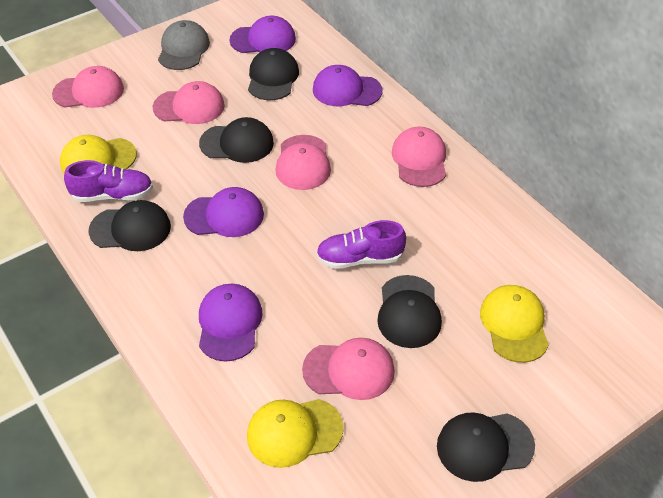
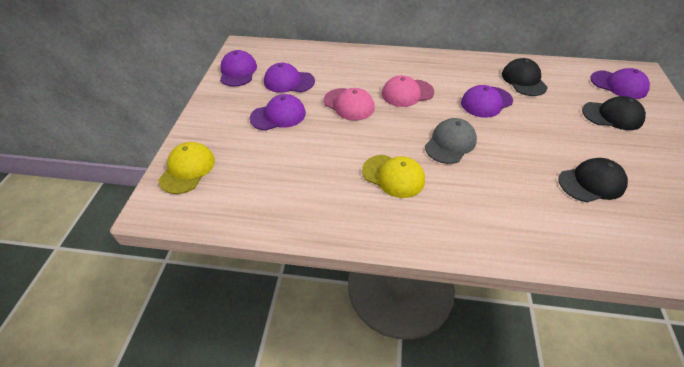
black cap: 5 -> 3
pink cap: 5 -> 2
purple cap: 4 -> 5
purple shoe: 2 -> 0
yellow cap: 3 -> 2

